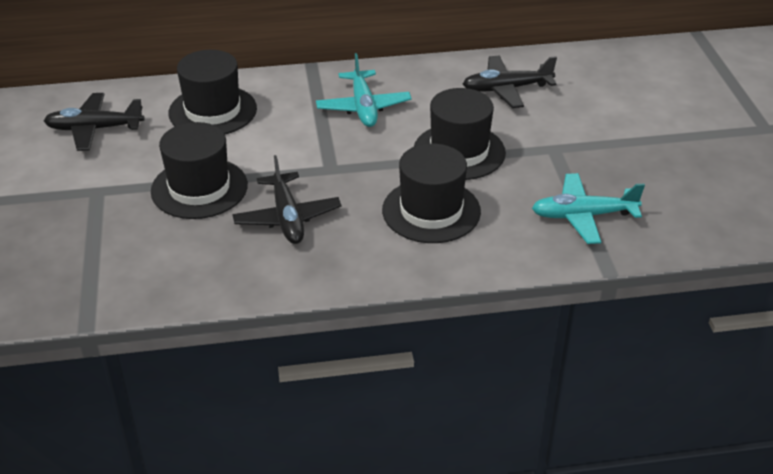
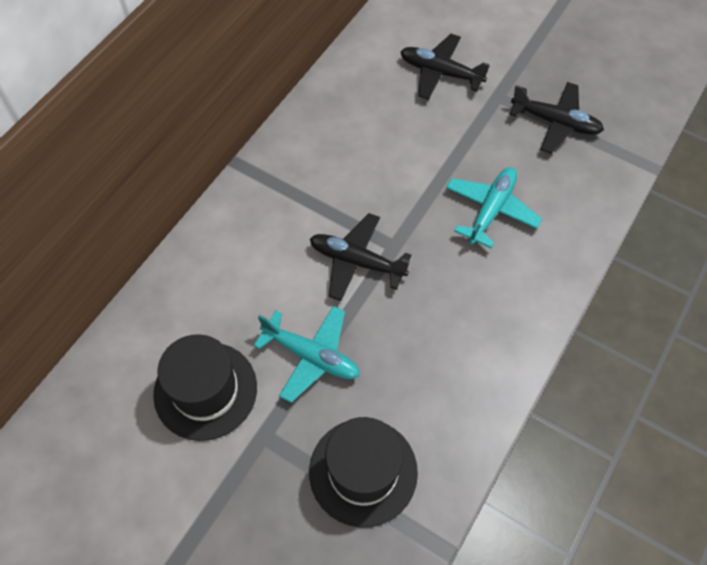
black hat: 4 -> 2

